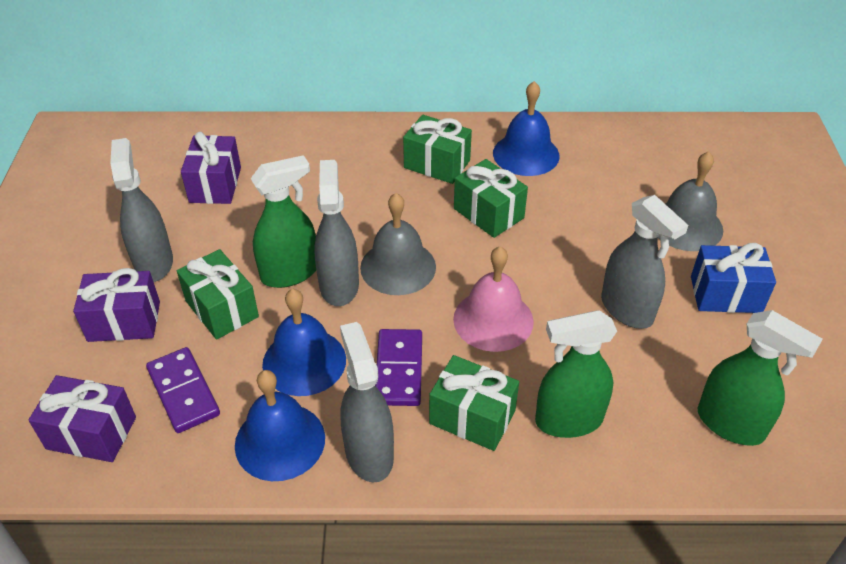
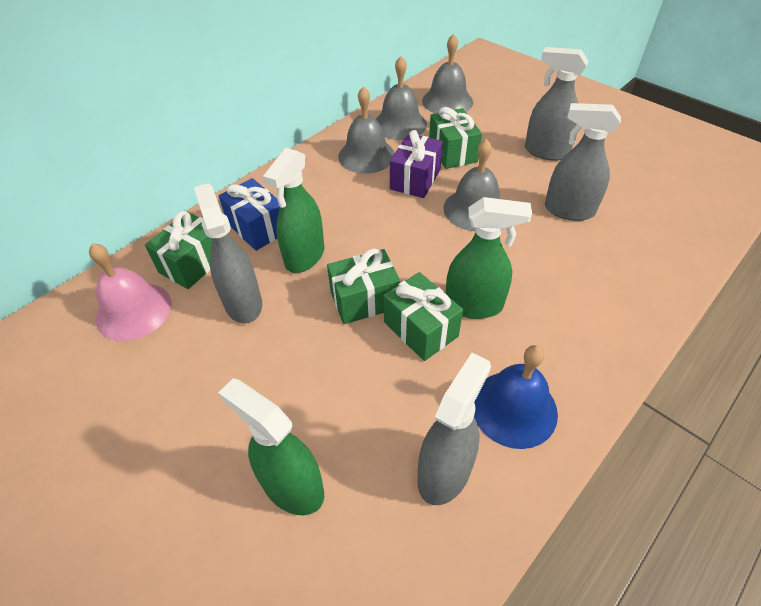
blue bell: 3 -> 1
grey bell: 2 -> 4
purple domino: 2 -> 0
purple gift: 3 -> 1

